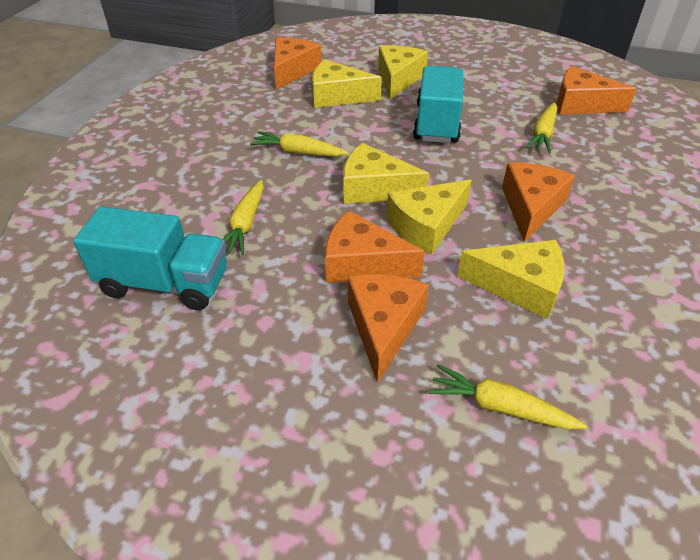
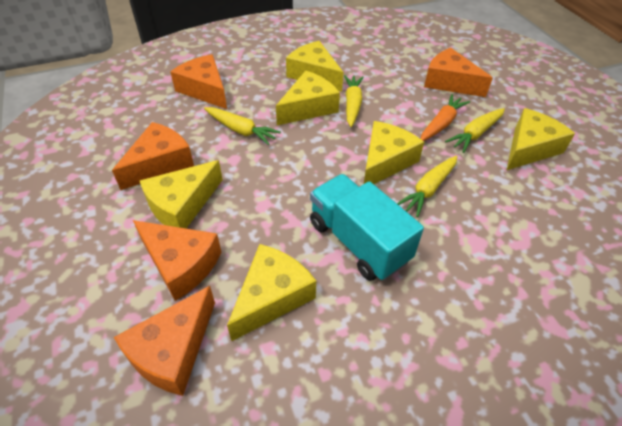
orange carrot: 0 -> 1
turquoise truck: 2 -> 1
yellow cheese: 5 -> 6

